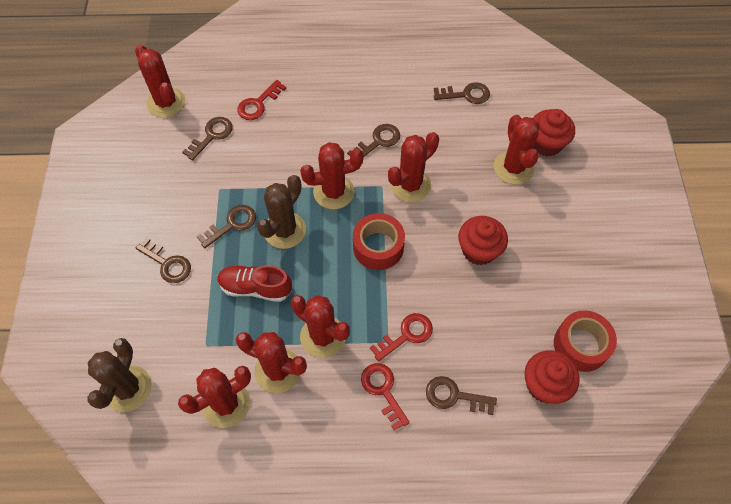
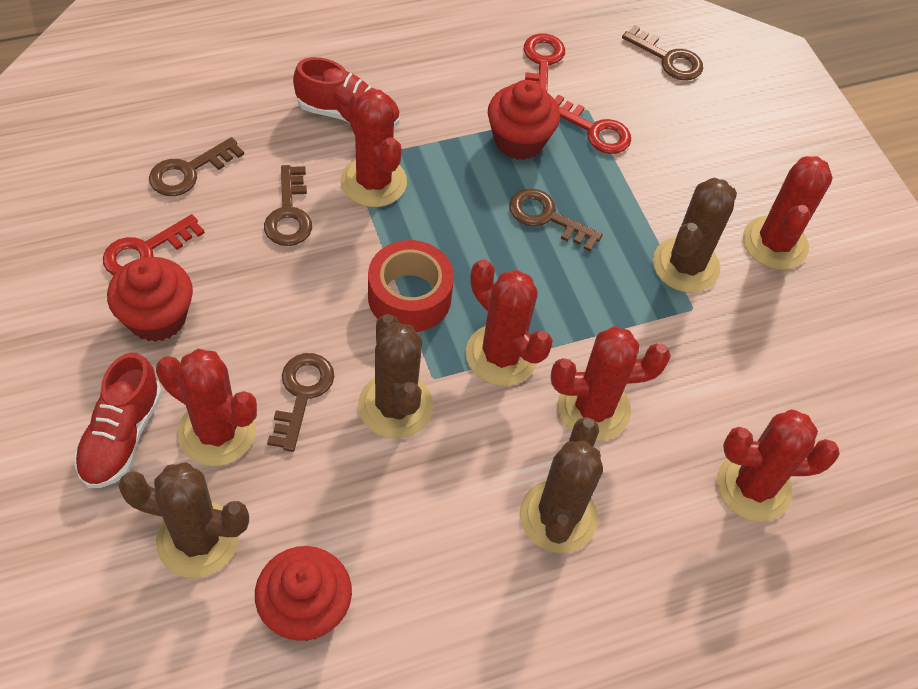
brown cactus: 2 -> 4
brown key: 6 -> 5
red cactus: 7 -> 6
red shoe: 1 -> 2
red tape: 2 -> 1

